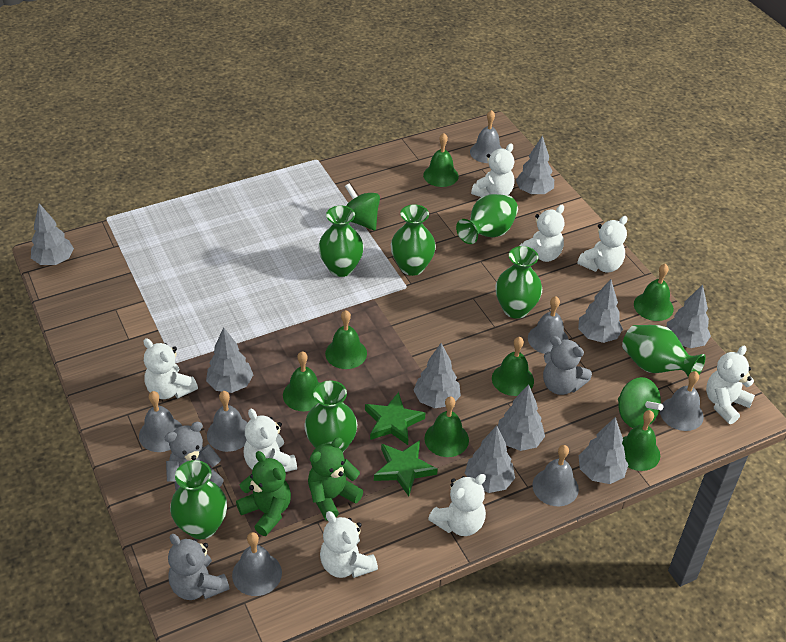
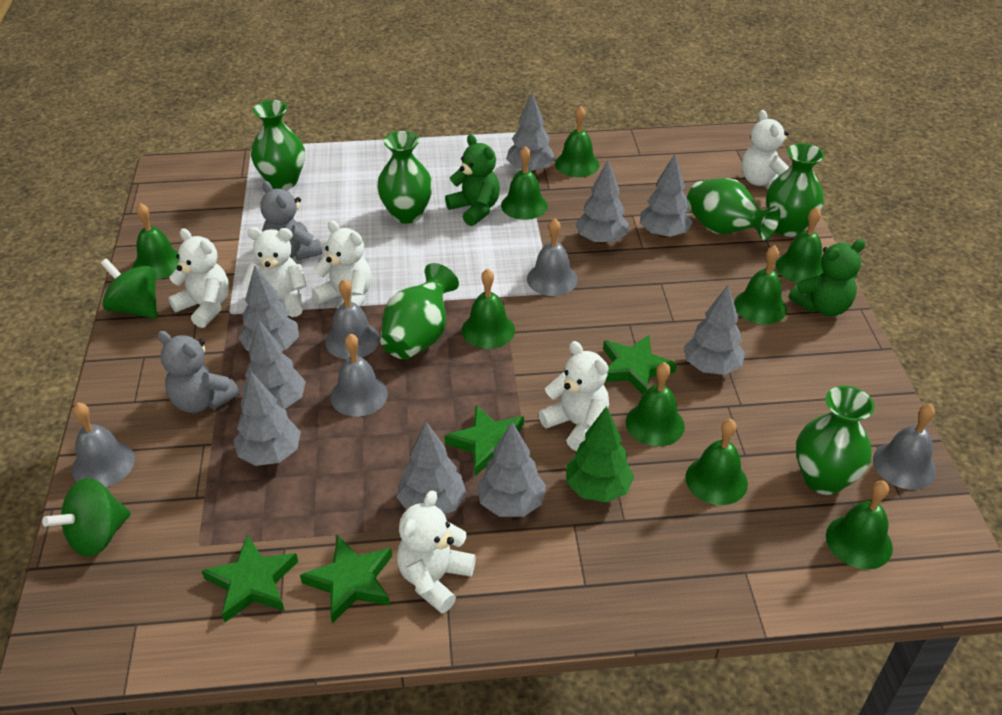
green bell: 7 -> 9
green star: 2 -> 4
green tree: 0 -> 1
green vase: 7 -> 6
grey bell: 7 -> 5
grey teddy bear: 3 -> 2
white teddy bear: 8 -> 6

